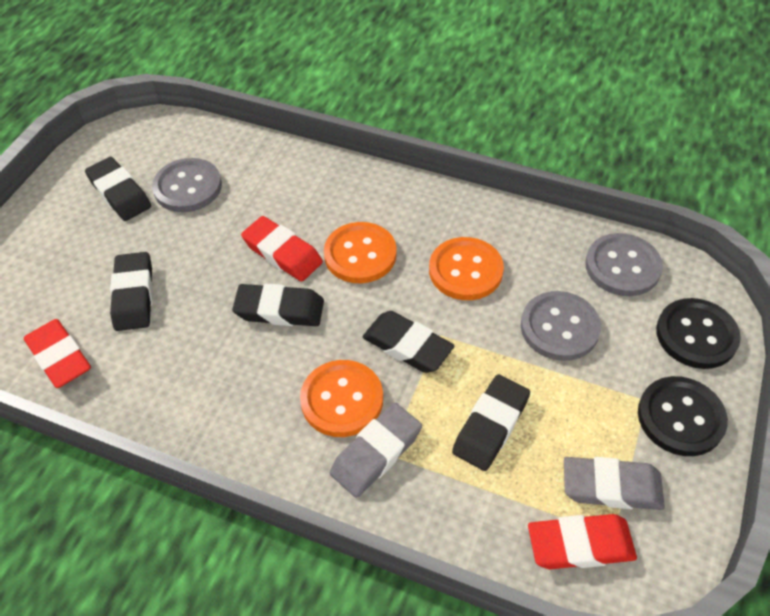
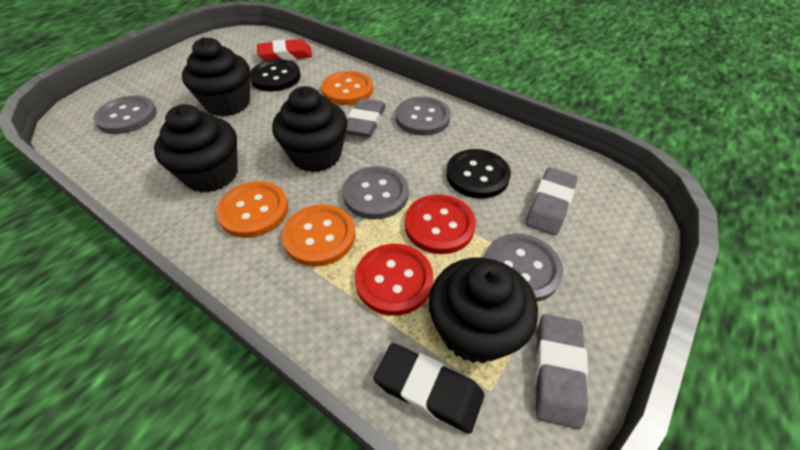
black cupcake: 0 -> 4
black eraser: 5 -> 1
grey button: 3 -> 4
grey eraser: 2 -> 3
red button: 0 -> 2
red eraser: 3 -> 1

